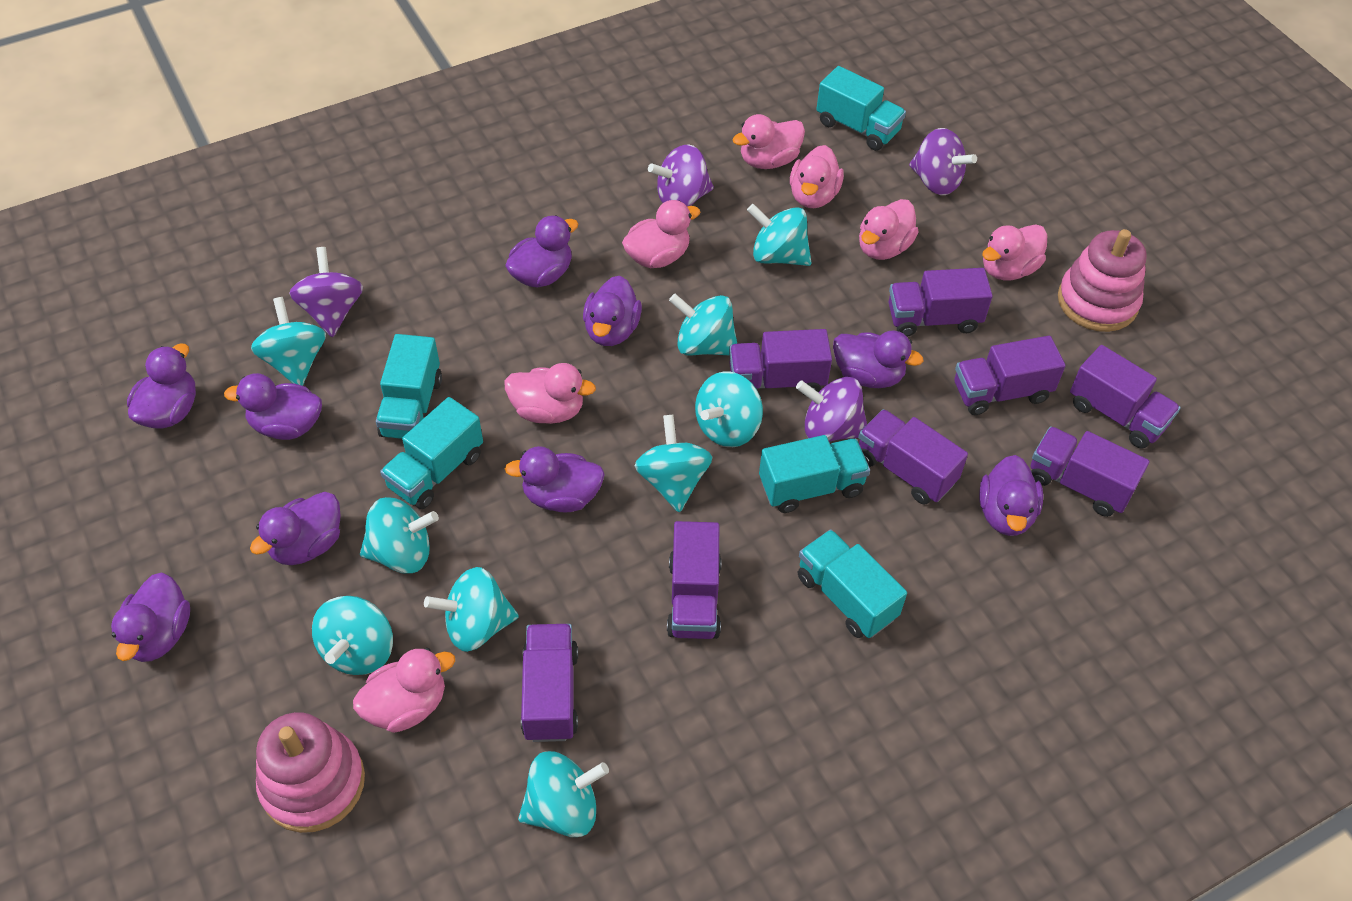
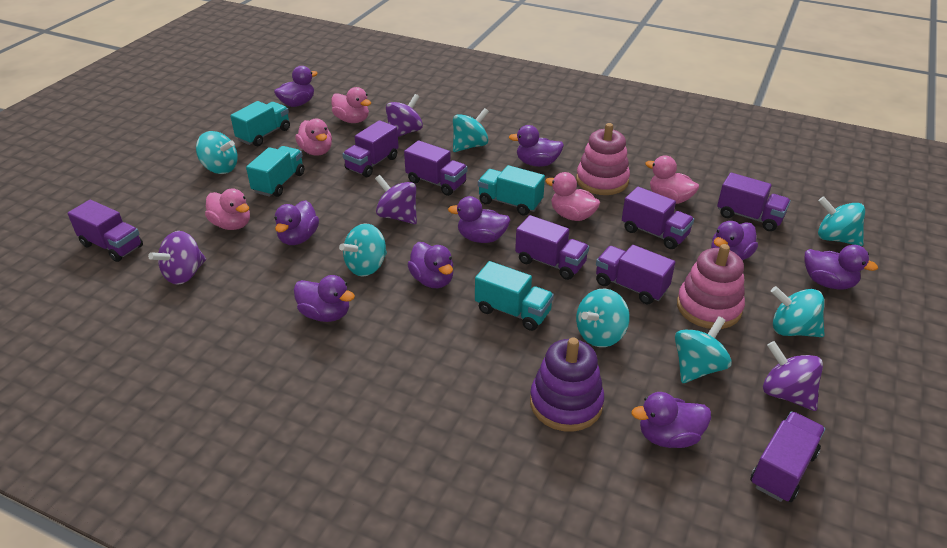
pink duck: 7 -> 5
purple stacking toy: 0 -> 1
turquoise spinning top: 9 -> 7
turquoise truck: 5 -> 4

